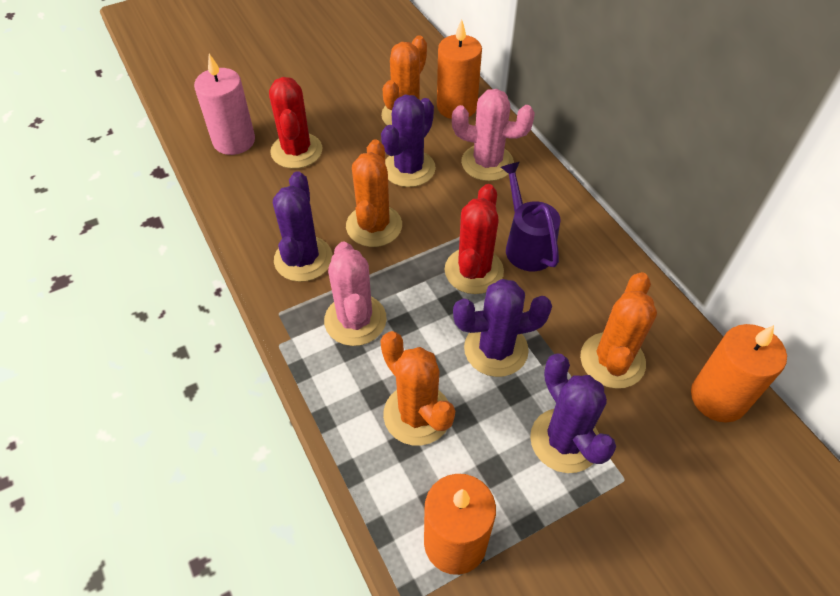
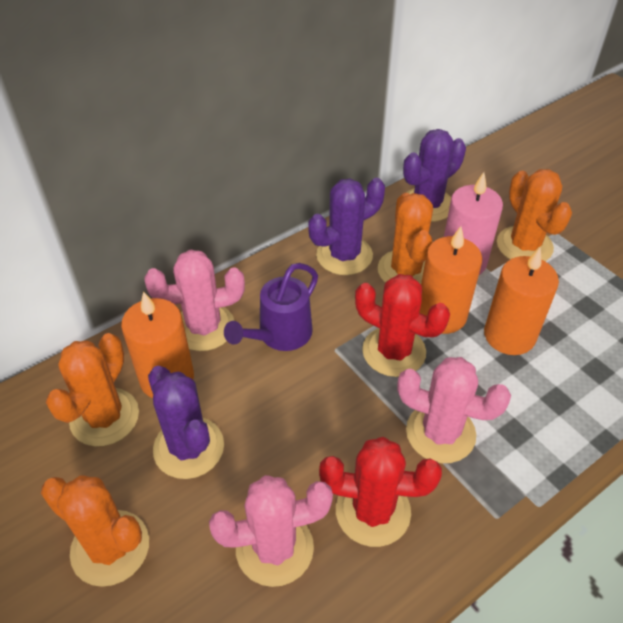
pink cactus: 2 -> 3
purple cactus: 4 -> 3

